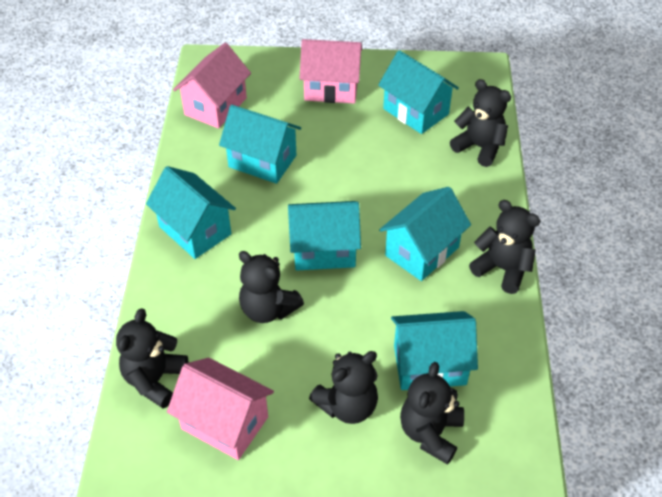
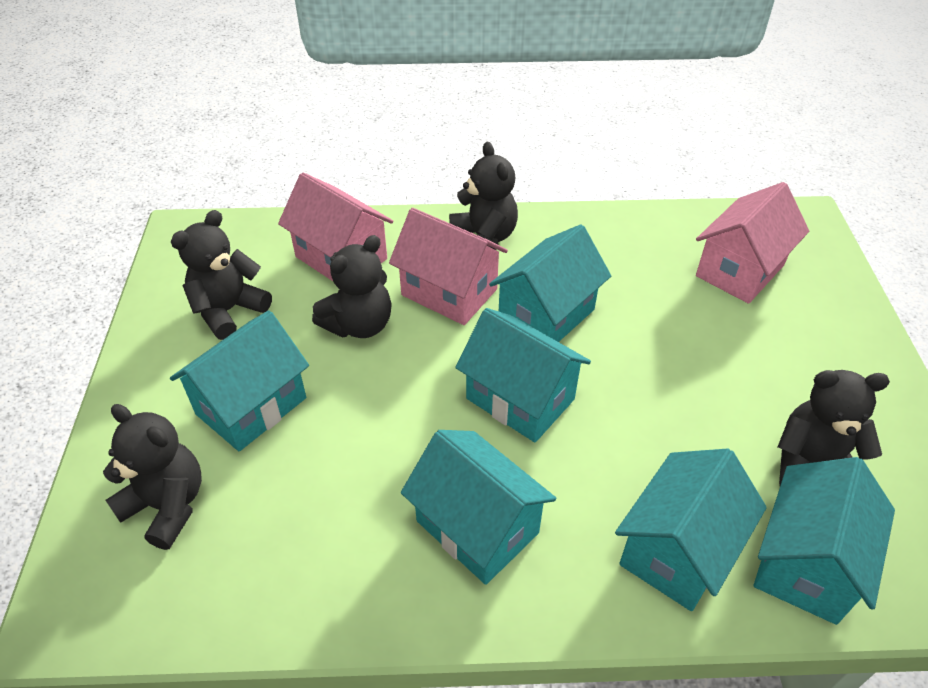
black teddy bear: 6 -> 5

